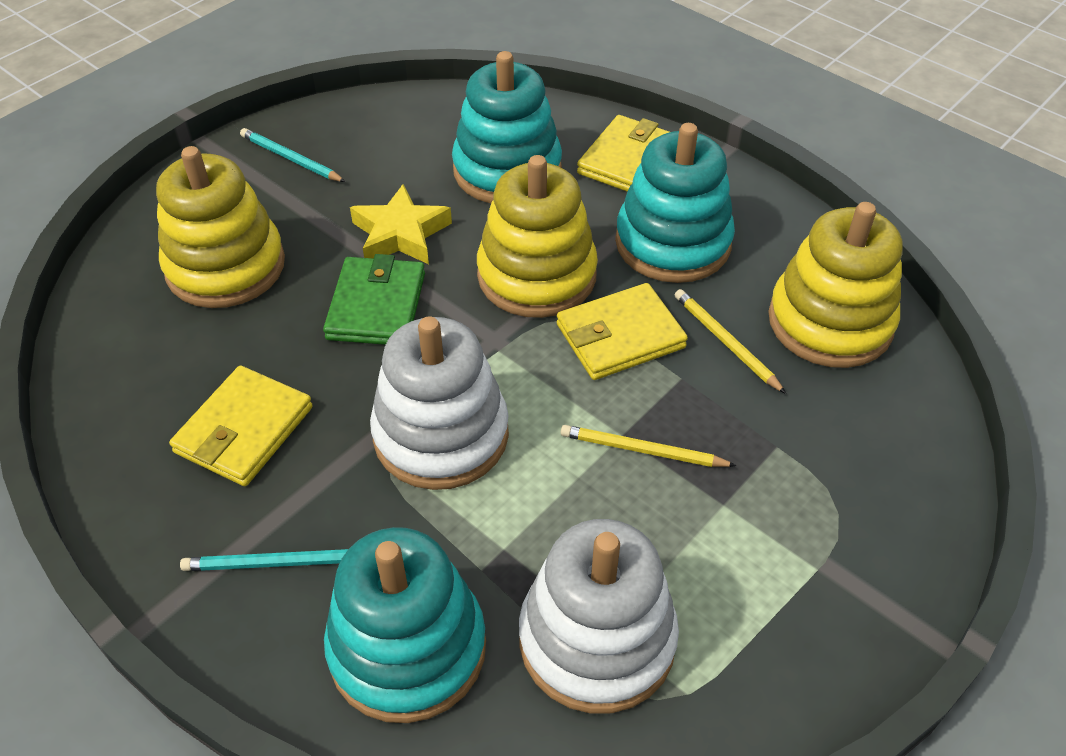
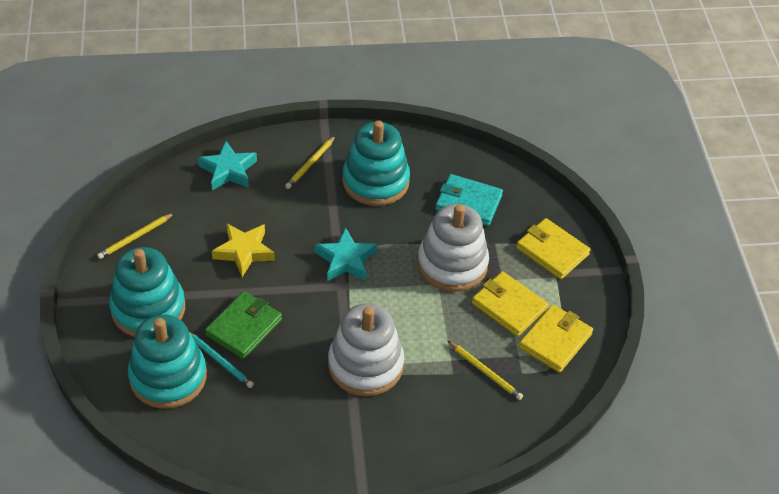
turquoise pencil: 2 -> 1
turquoise star: 0 -> 2
turquoise wallet: 0 -> 1
yellow pencil: 2 -> 3
yellow stacking toy: 3 -> 0

